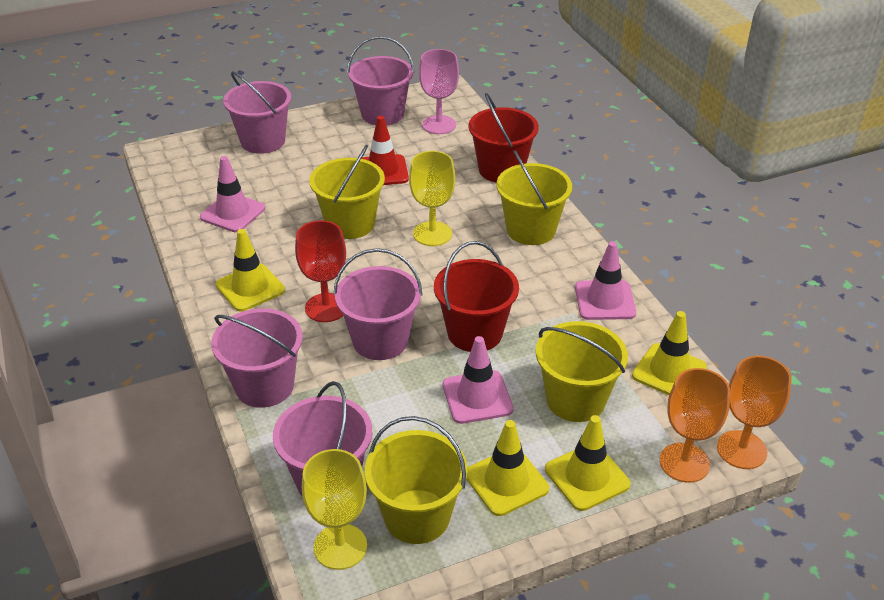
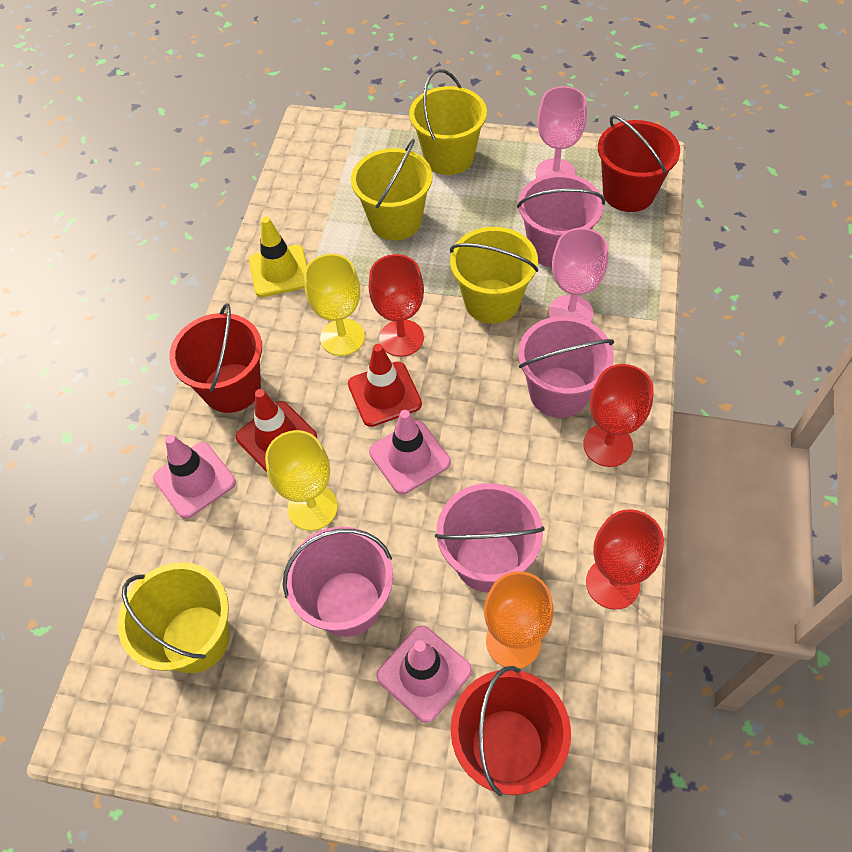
orange goblet: 2 -> 1
pink bucket: 5 -> 4
pink goblet: 1 -> 2
red bucket: 2 -> 3
red goblet: 1 -> 3
red traffic cone: 1 -> 2
yellow traffic cone: 4 -> 1

